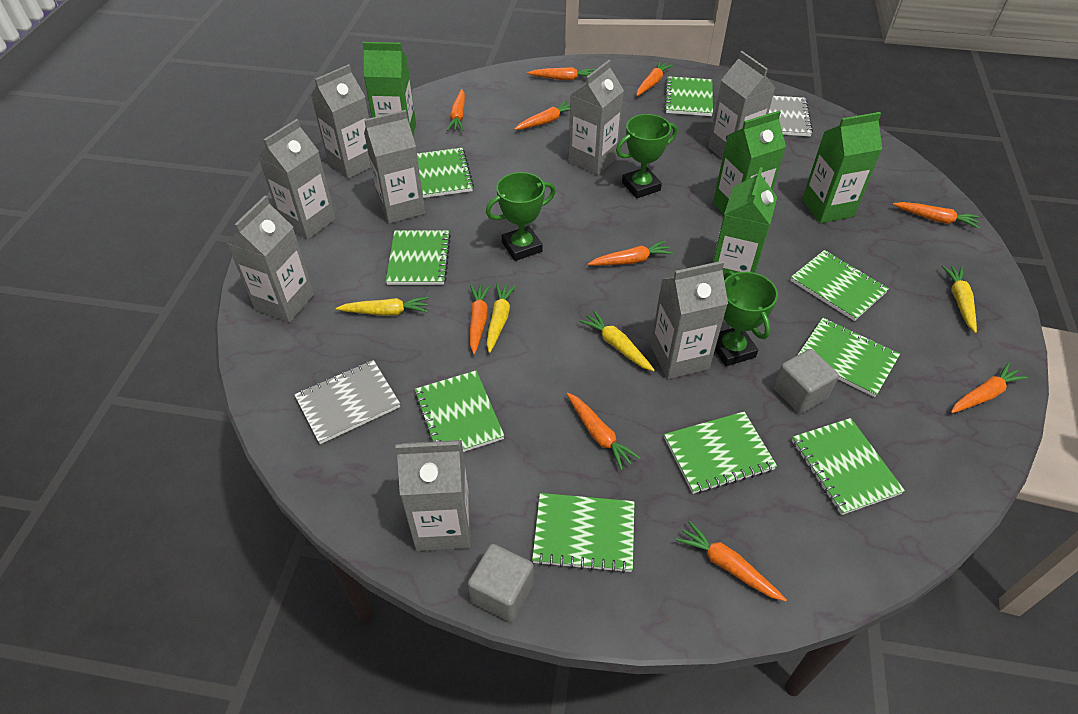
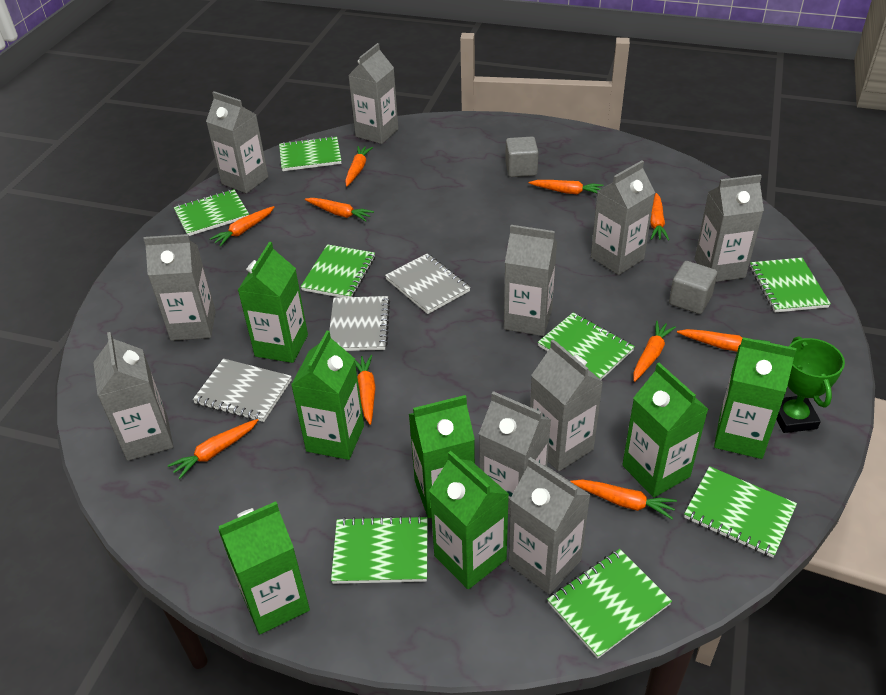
green carton: 4 -> 7
green notebook: 9 -> 8
green trophy: 3 -> 1
grey carton: 8 -> 10
grey notebook: 2 -> 3
yellow carrot: 4 -> 0

